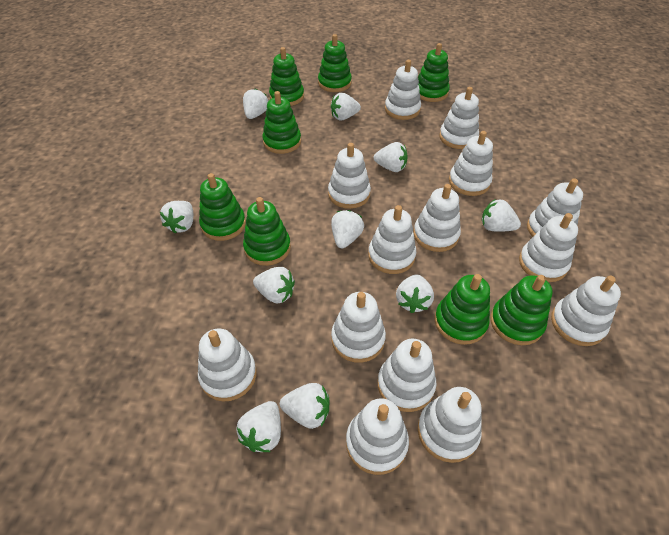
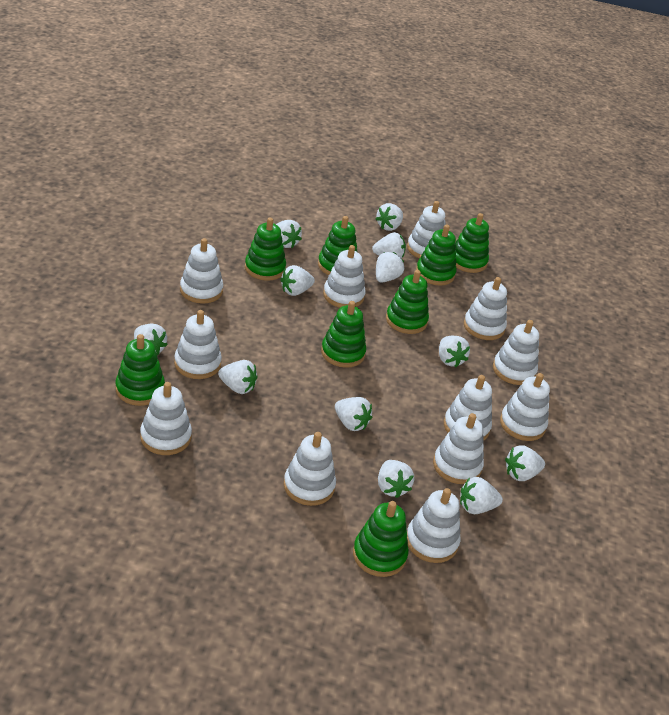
white stacking toy: 14 -> 12
white strawberry: 10 -> 12

